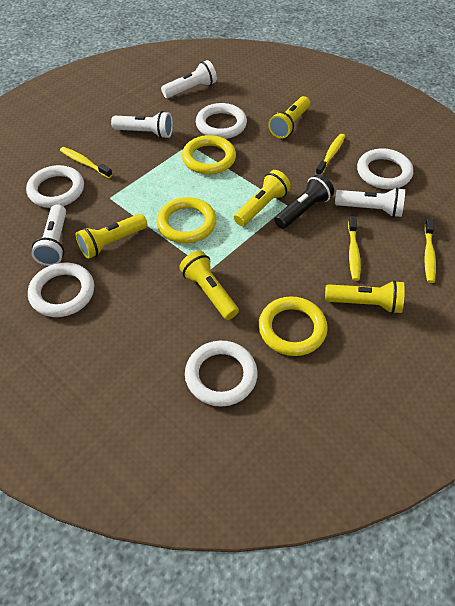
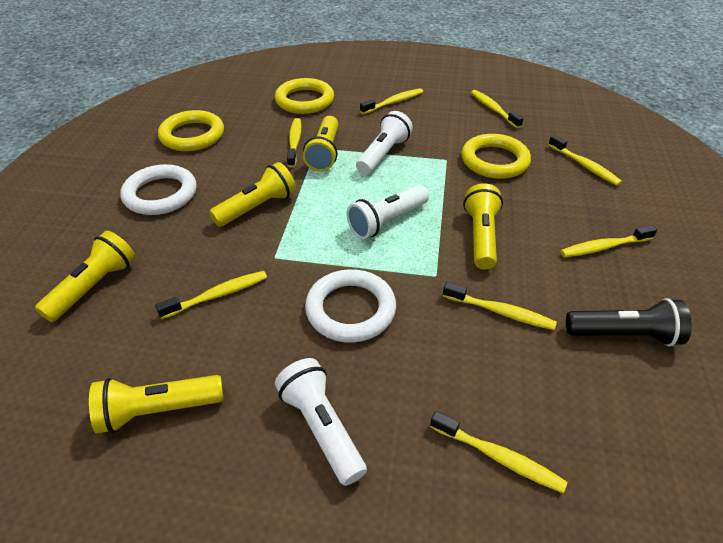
white flashlight: 4 -> 3
white ring: 5 -> 2
yellow toothbrush: 4 -> 8

